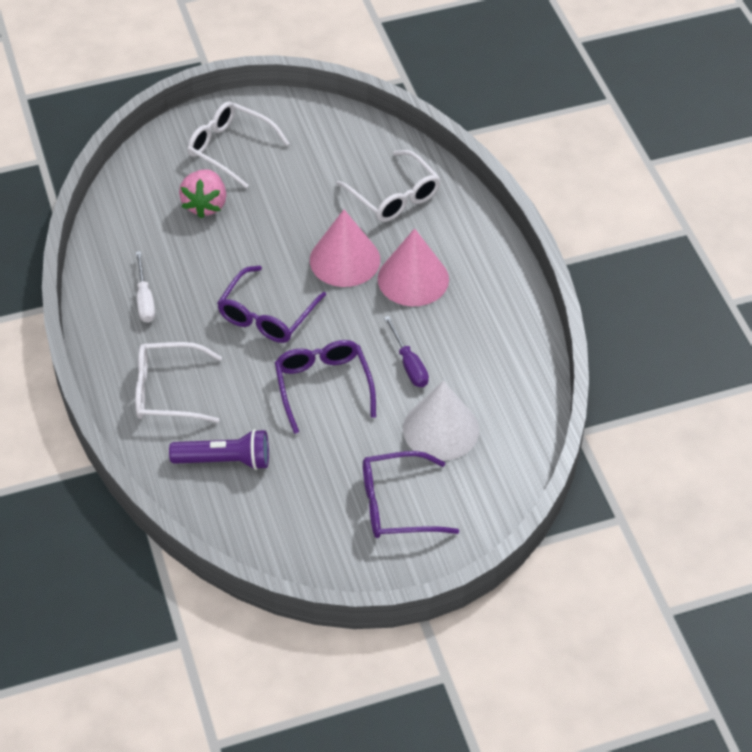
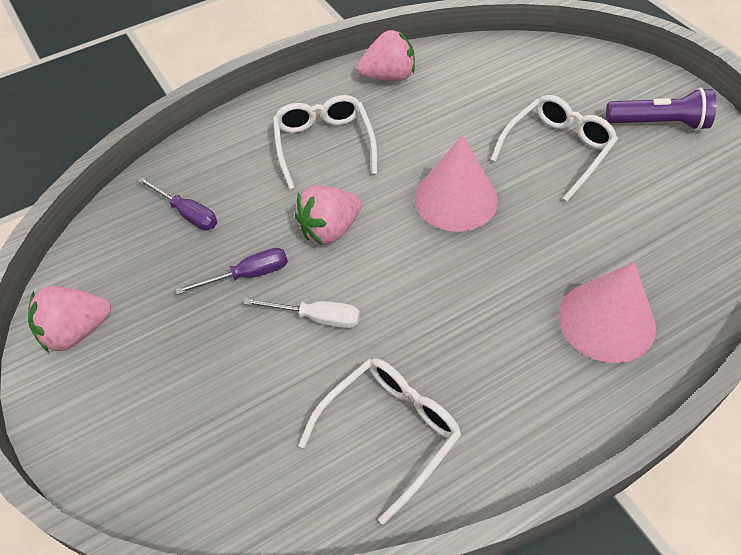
pink strawberry: 1 -> 3
purple glasses: 3 -> 0
purple screwdriver: 1 -> 2
white cone: 1 -> 0

